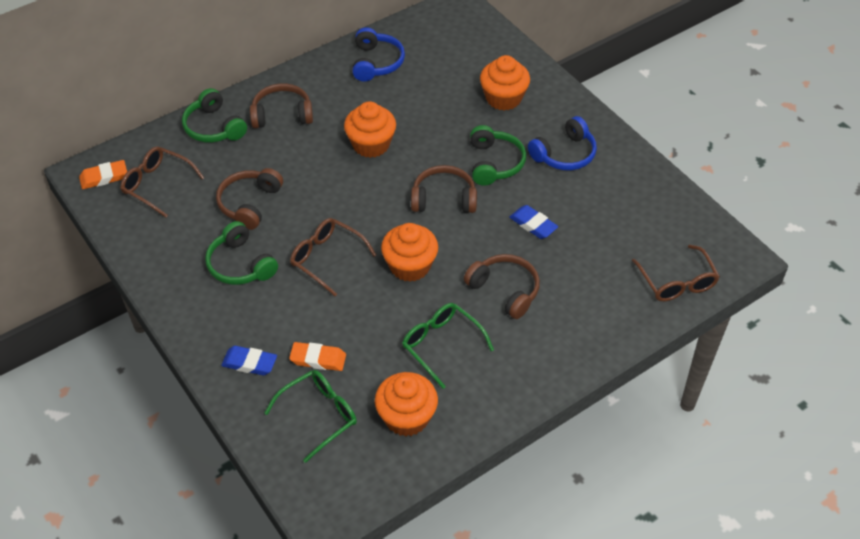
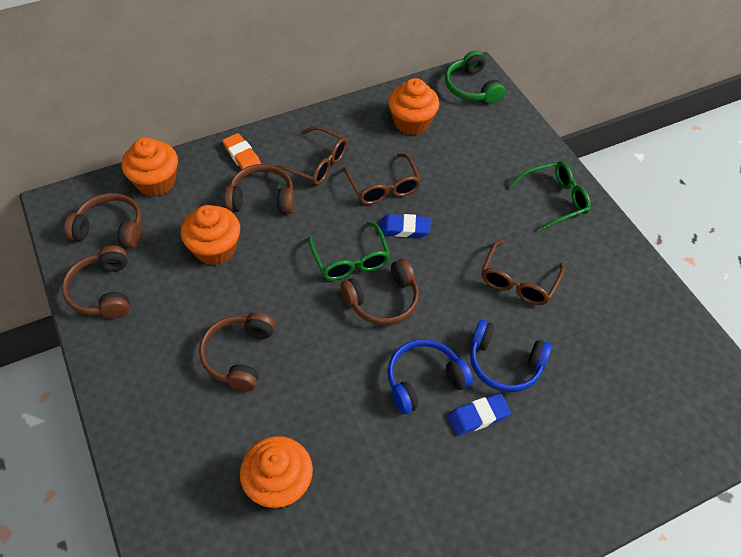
brown headphones: 4 -> 5
green headphones: 3 -> 1
orange eraser: 2 -> 1

